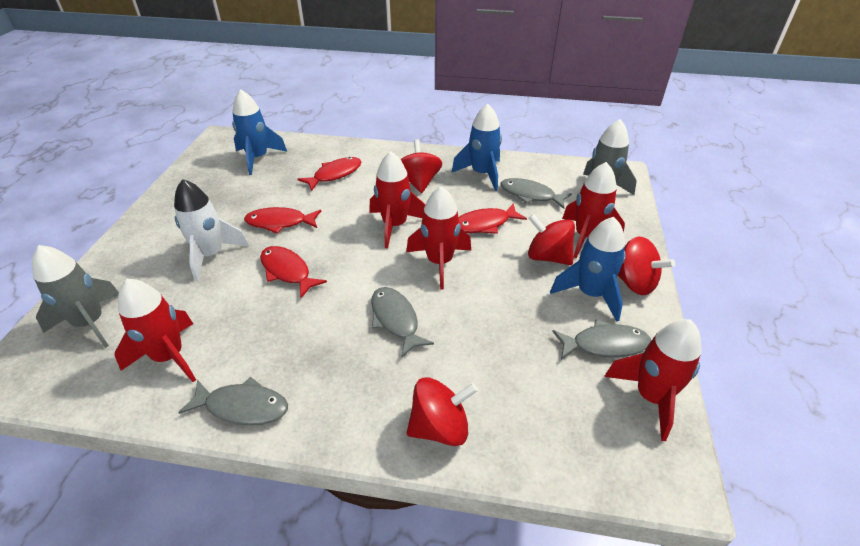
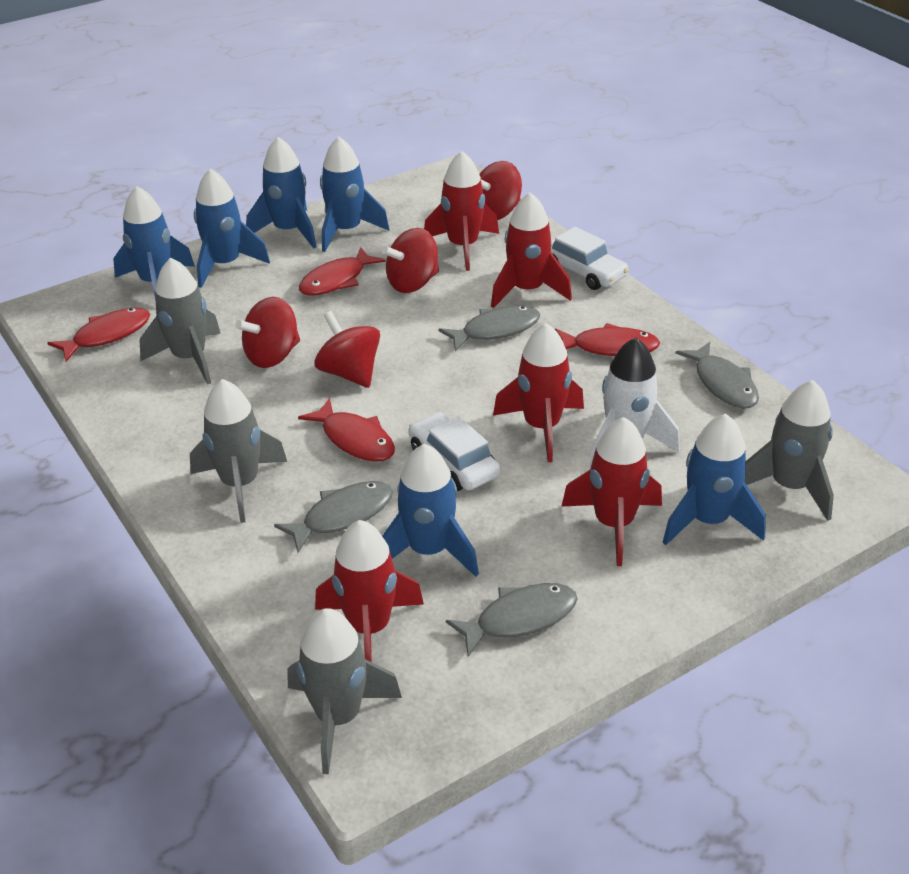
blue rocket: 3 -> 6
grey rocket: 2 -> 4
white car: 0 -> 2

